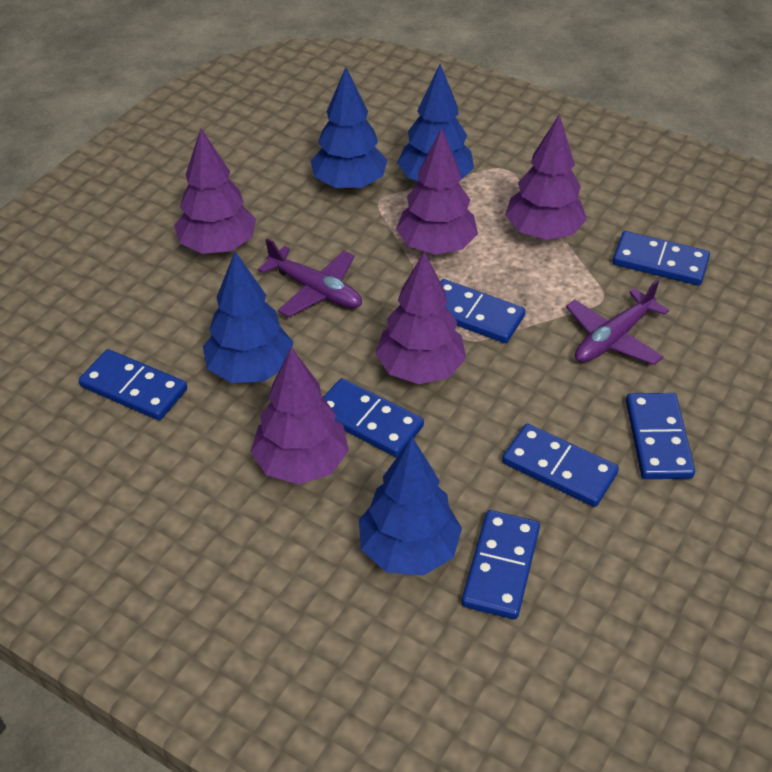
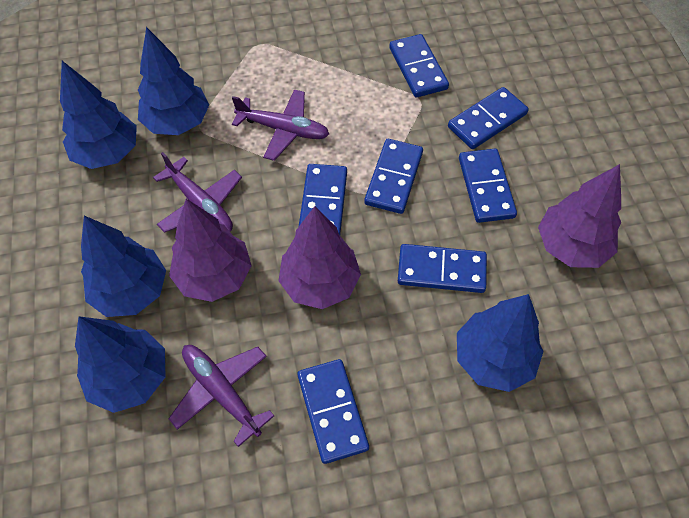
blue tree: 4 -> 5
purple plane: 2 -> 3
purple tree: 5 -> 3

